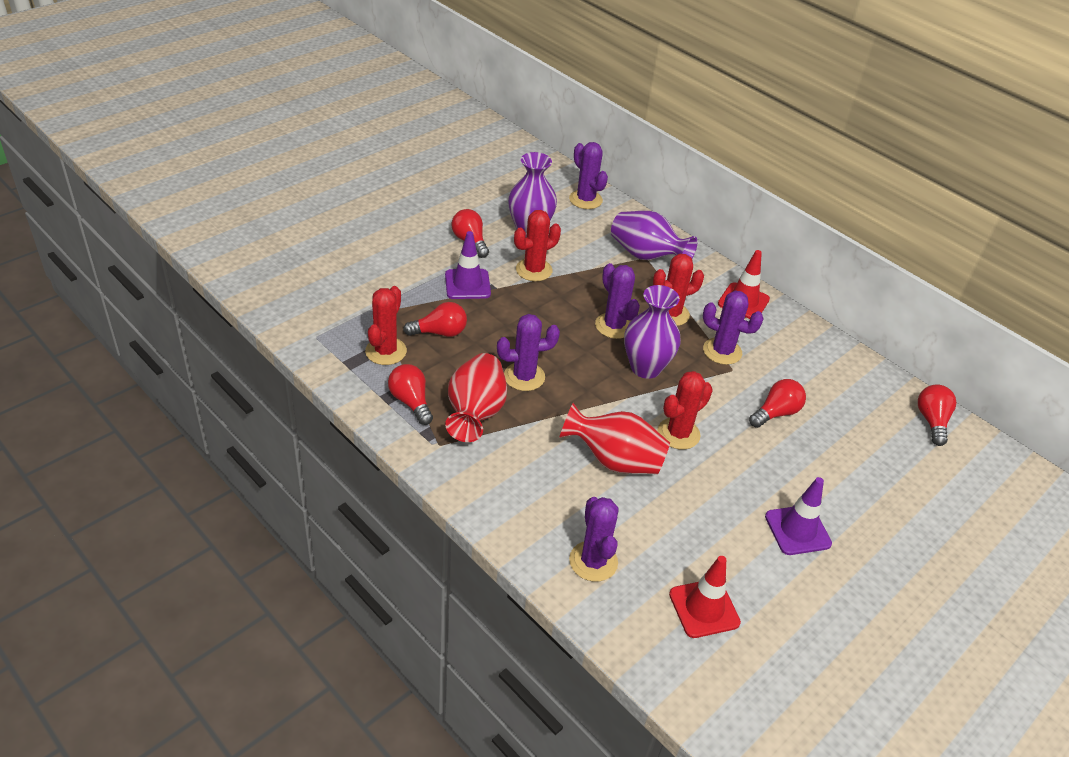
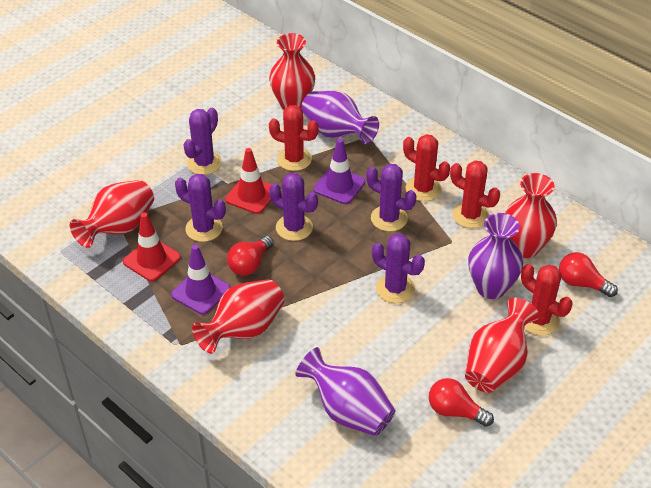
red light bulb: 5 -> 3
red vase: 2 -> 5

